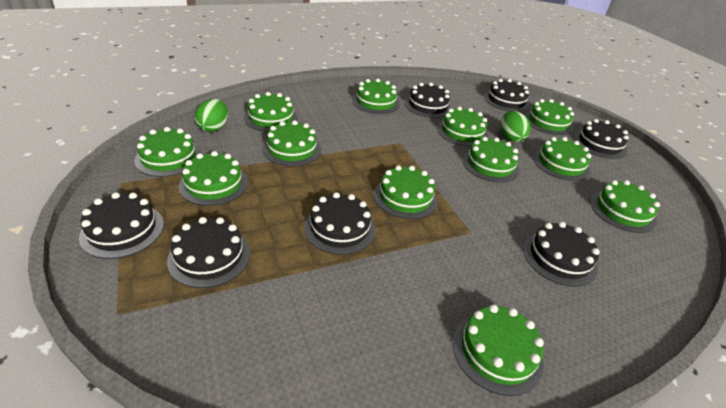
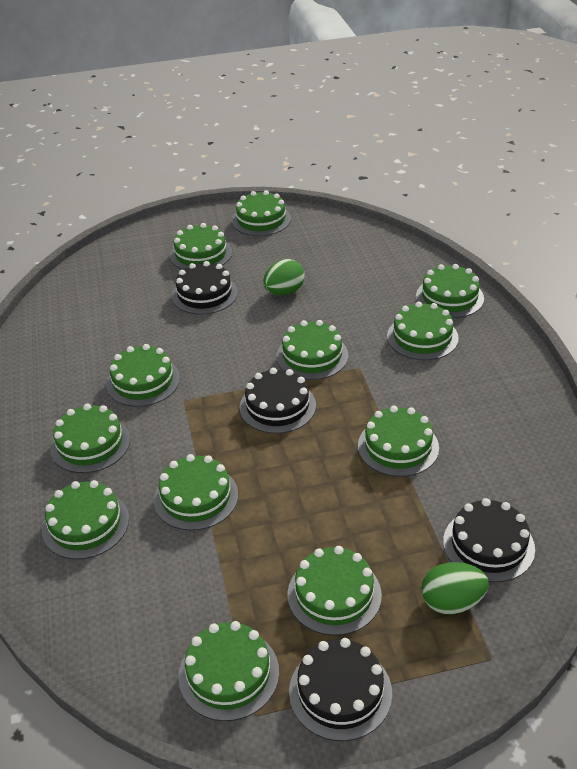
black cake: 7 -> 4

